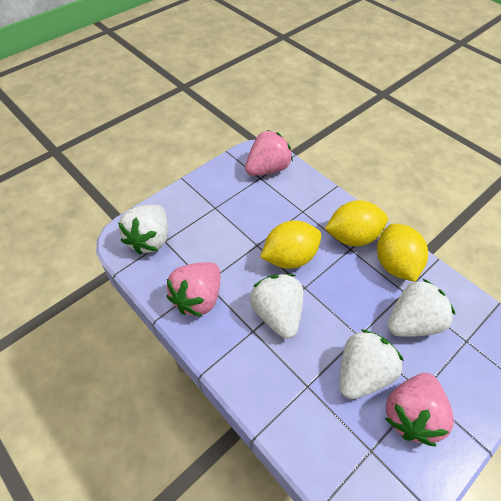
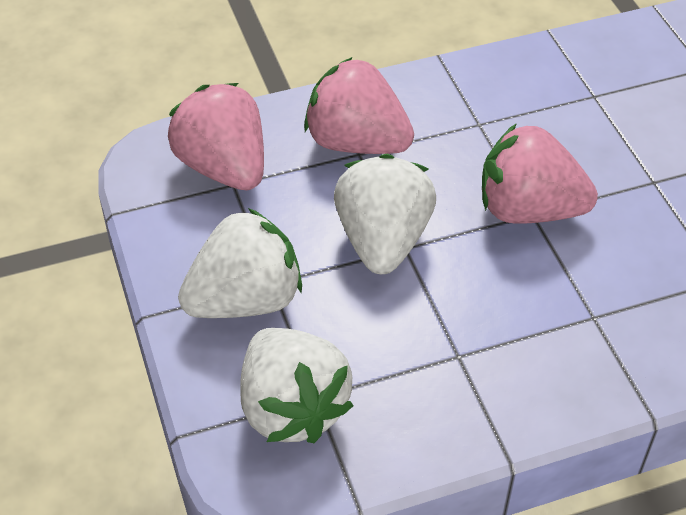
white strawberry: 4 -> 3
yellow lemon: 3 -> 0

